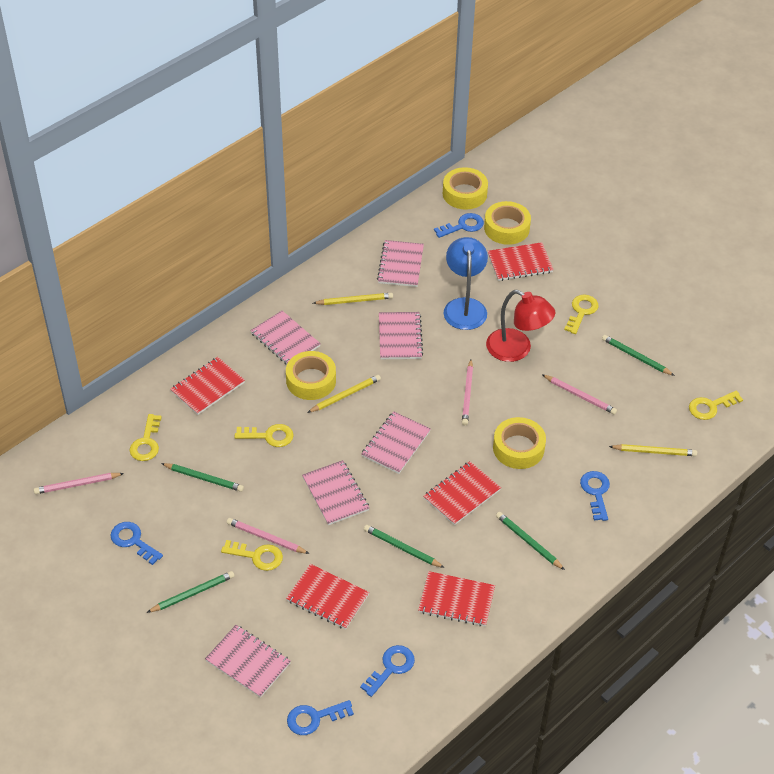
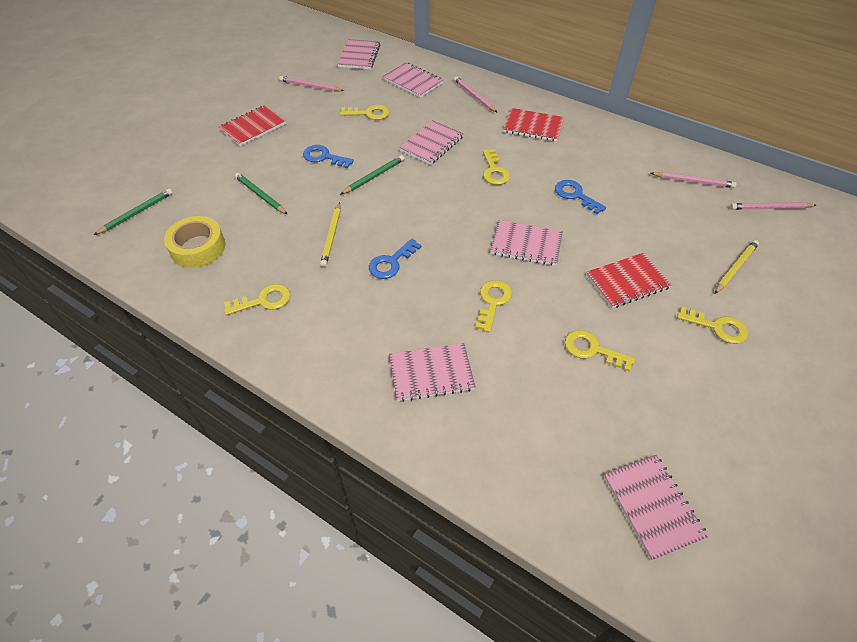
blue key: 5 -> 3
blue lamp: 1 -> 0
green pencil: 5 -> 3
red lamp: 1 -> 0
red notebook: 5 -> 3
yellow key: 5 -> 6
yellow pencil: 3 -> 2
yellow tape: 4 -> 1

